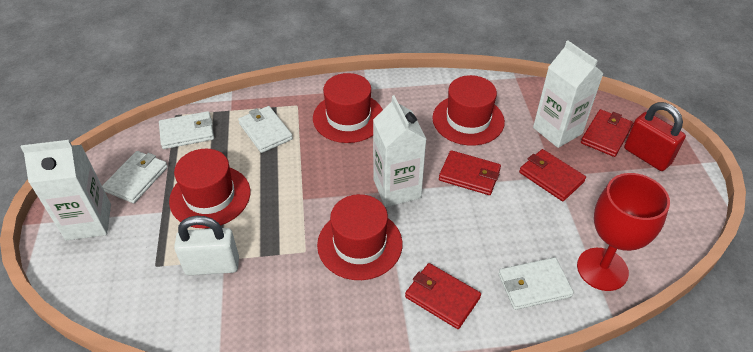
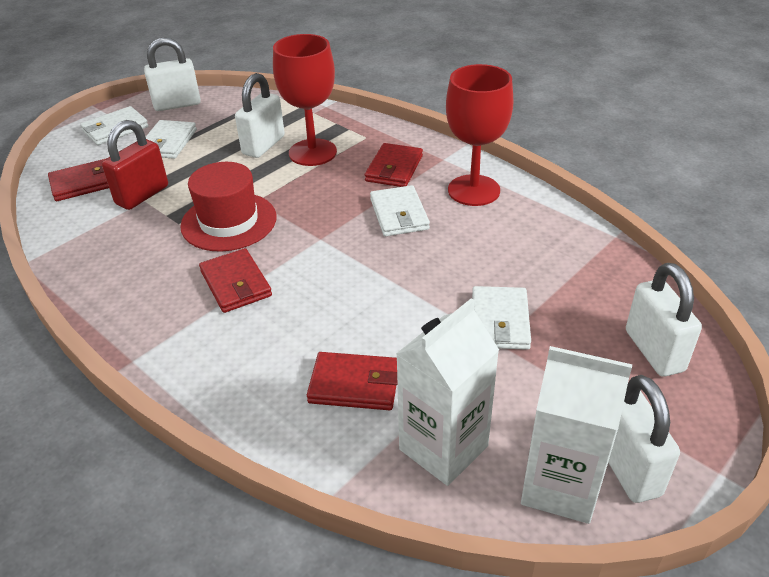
red goblet: 1 -> 2
red hat: 4 -> 1
white carton: 3 -> 2
white padlock: 1 -> 4

